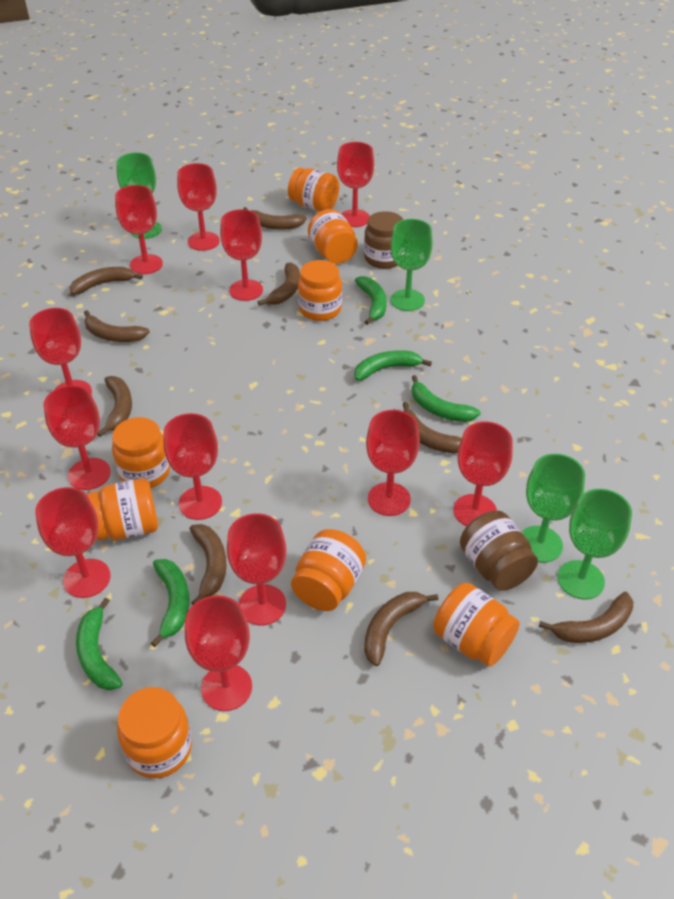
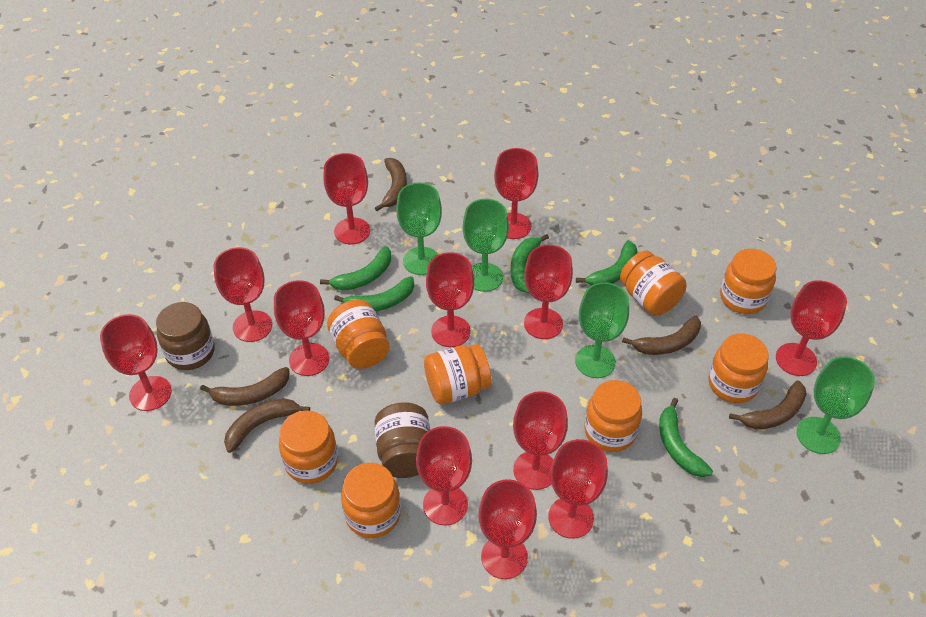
brown banana: 9 -> 5

